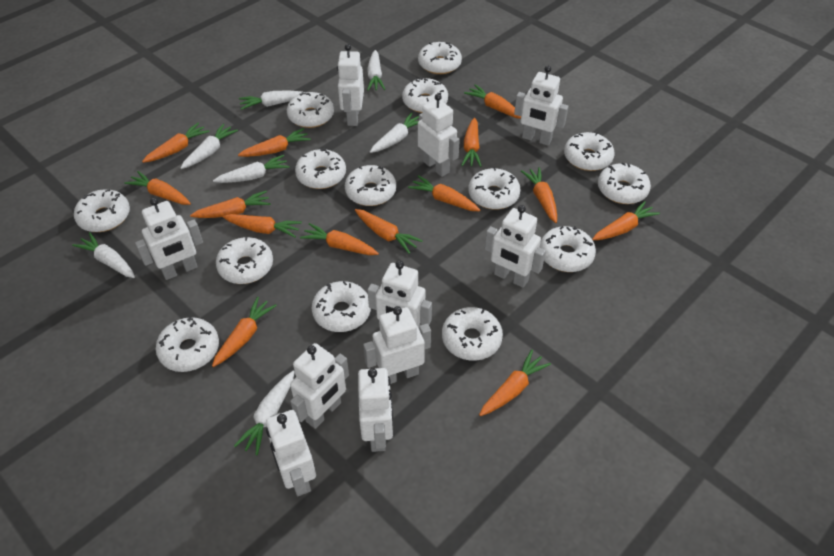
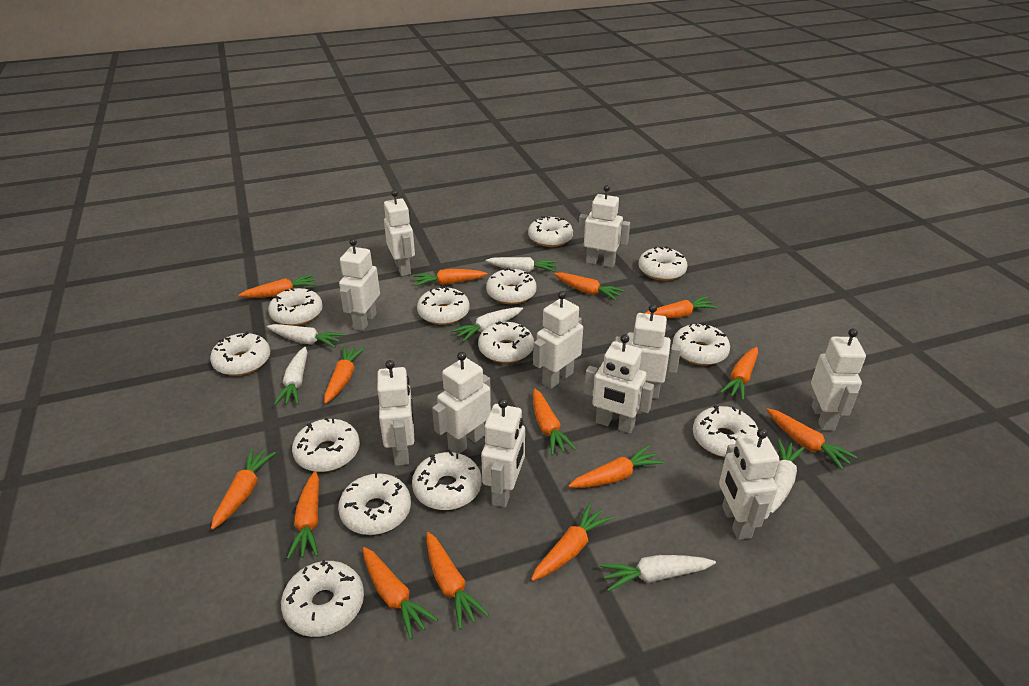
white carrot: 7 -> 6
white donut: 14 -> 13
white robot: 10 -> 11

